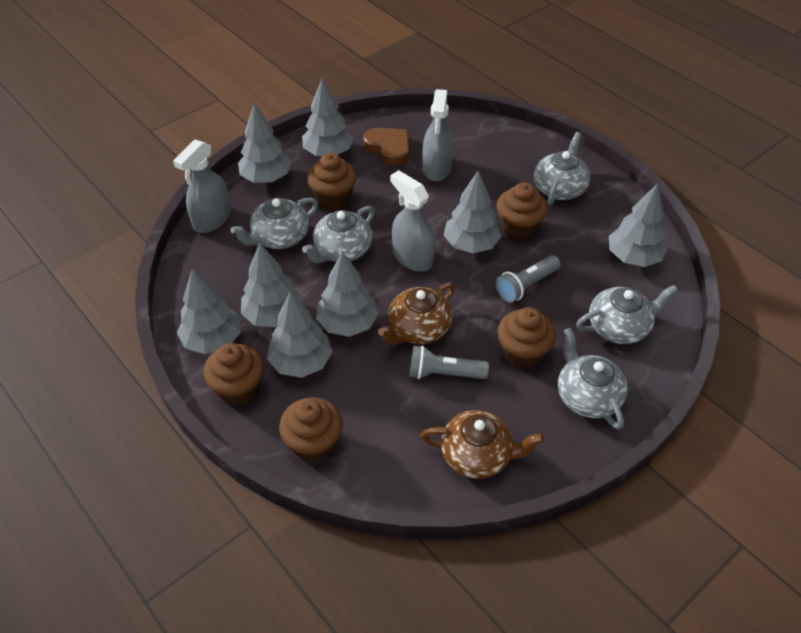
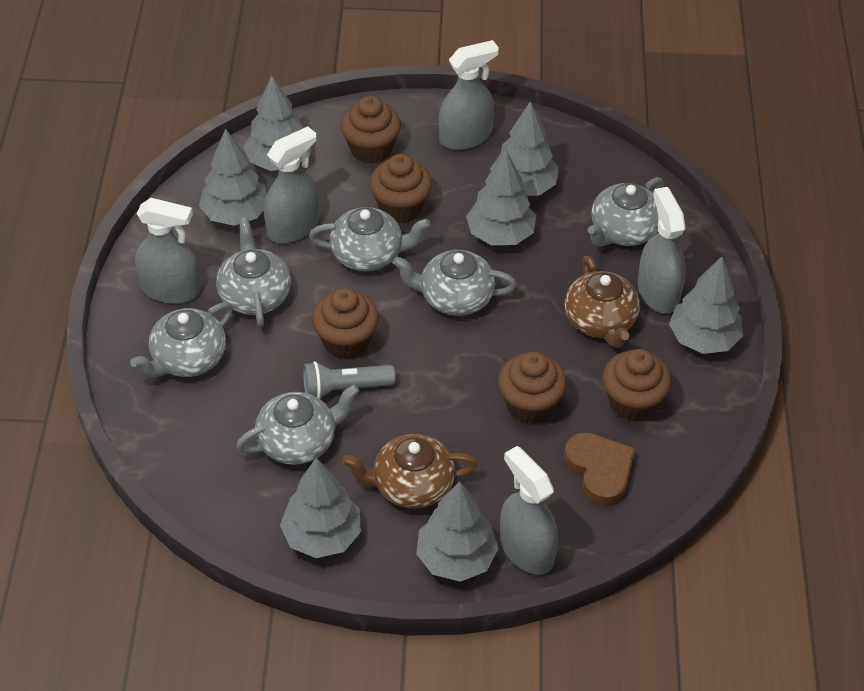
grey flashlight: 2 -> 1
grey spray bottle: 3 -> 5
grey teapot: 5 -> 6
grey tree: 8 -> 7

